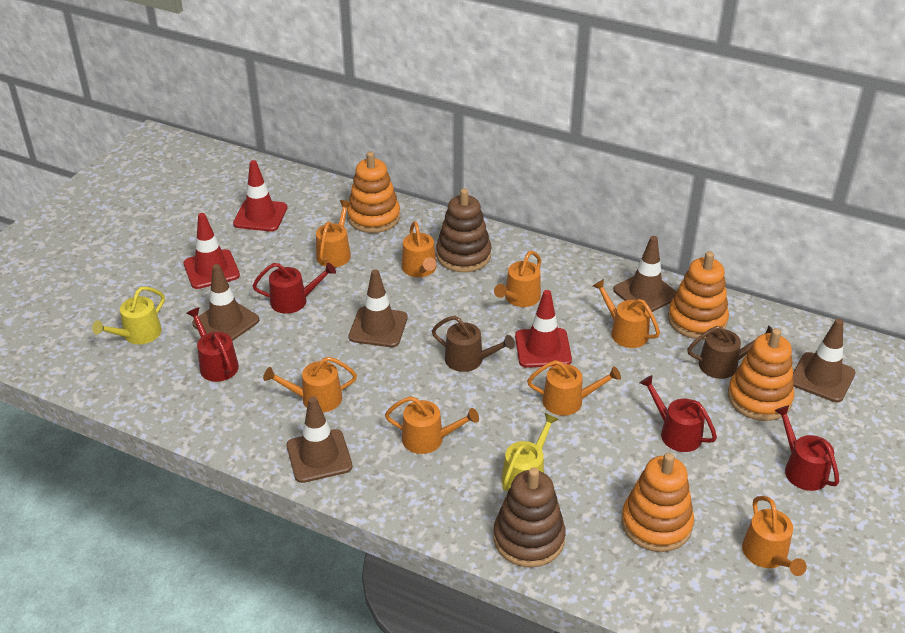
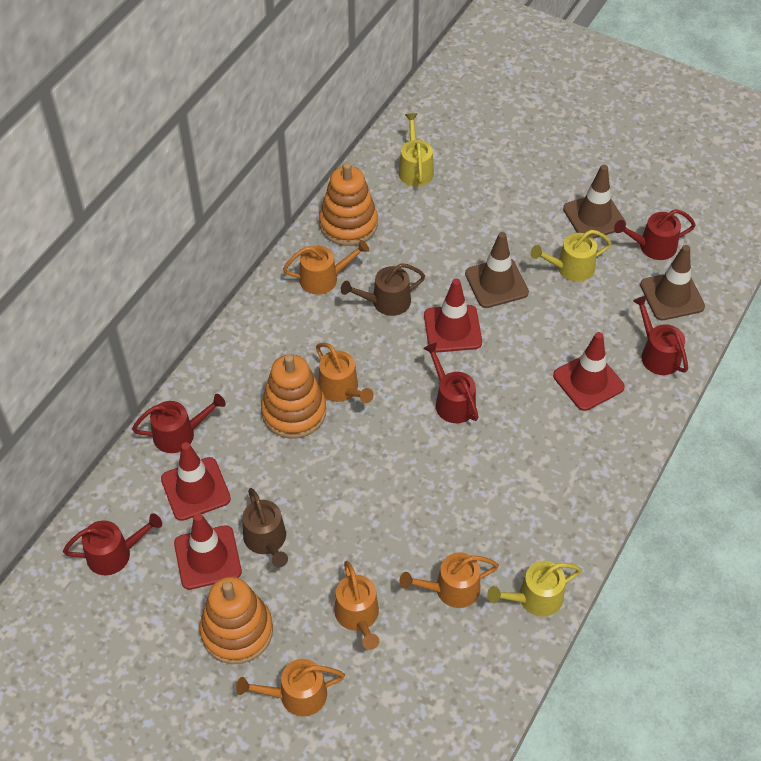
brown stacking toy: 2 -> 0
brown traffic cone: 5 -> 3
orange stacking toy: 4 -> 3
orange watering can: 8 -> 5
red traffic cone: 3 -> 4
red watering can: 4 -> 5
yellow watering can: 2 -> 3

